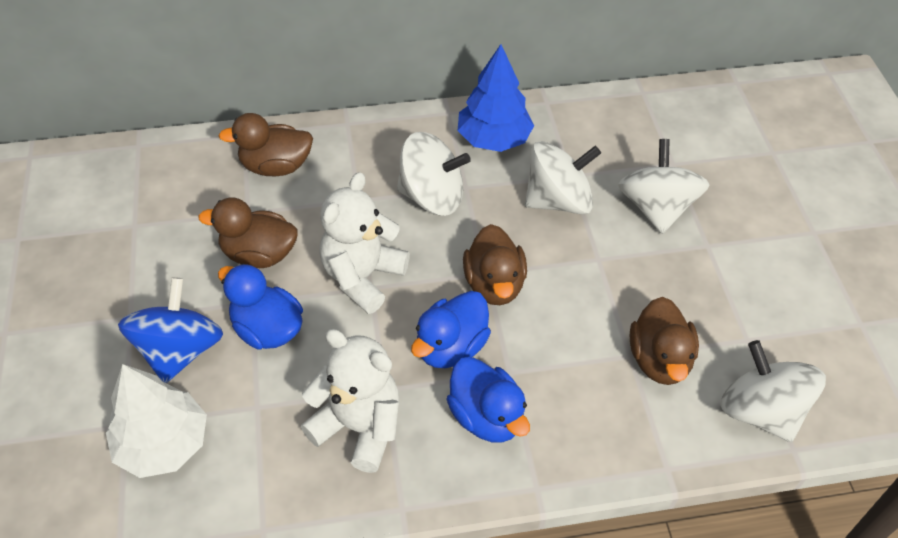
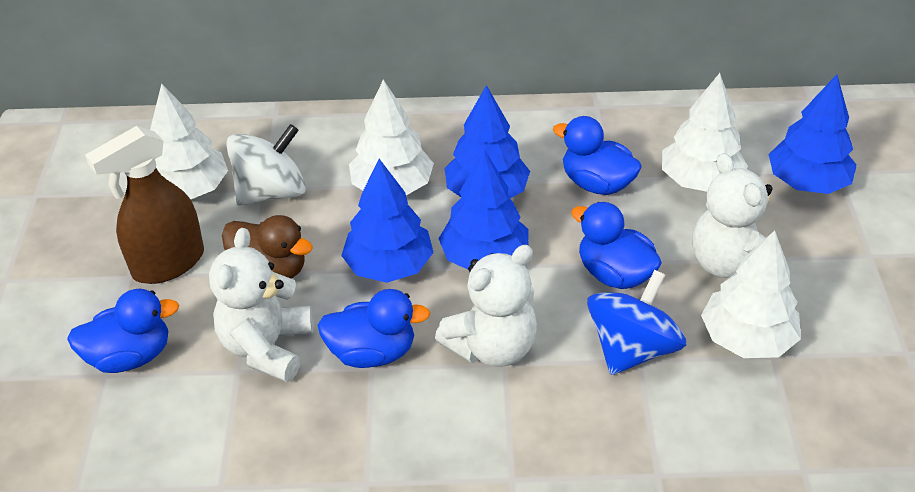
blue duck: 3 -> 4
blue tree: 1 -> 4
brown duck: 4 -> 1
brown spray bottle: 0 -> 1
white spinning top: 4 -> 1
white teddy bear: 2 -> 3
white tree: 1 -> 4

